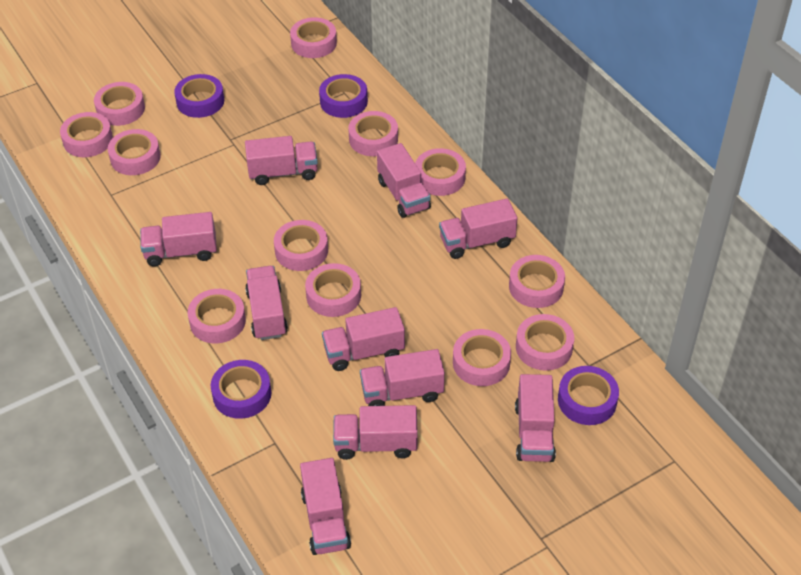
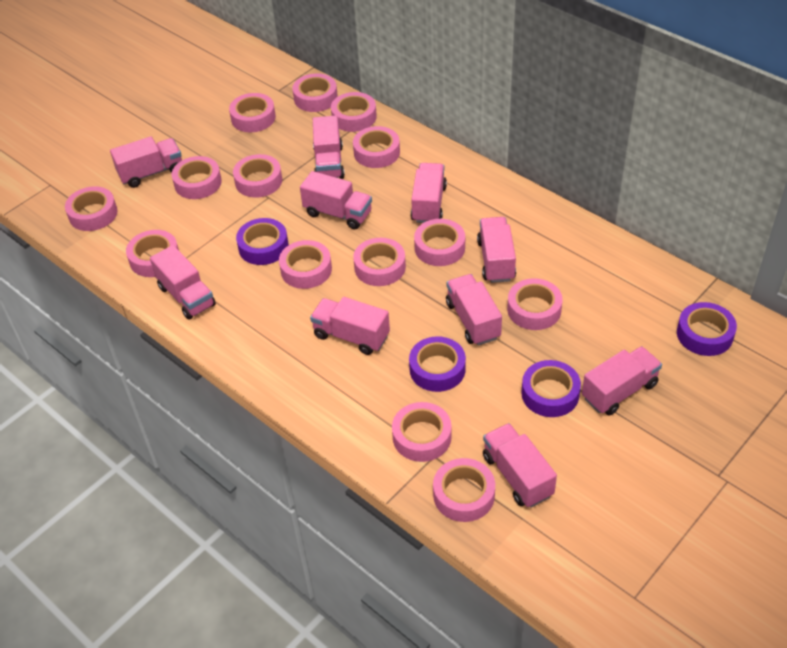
pink tape: 12 -> 14

